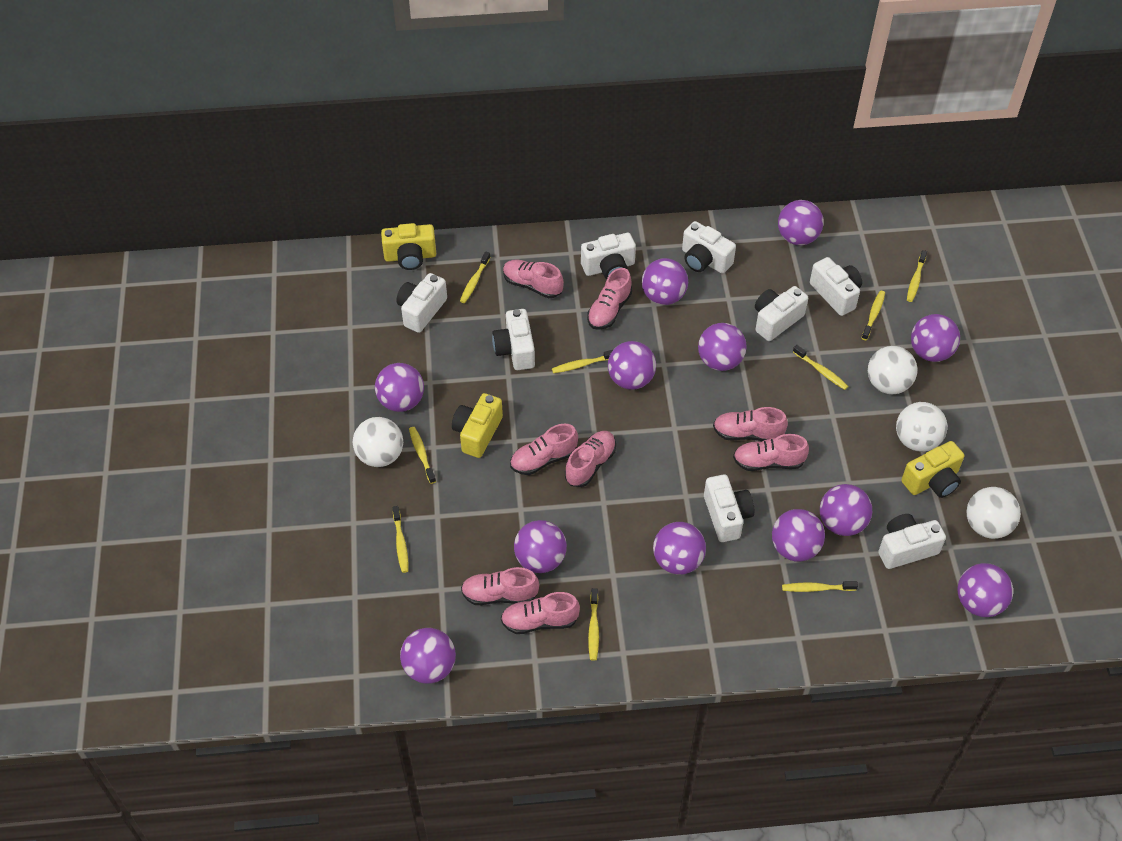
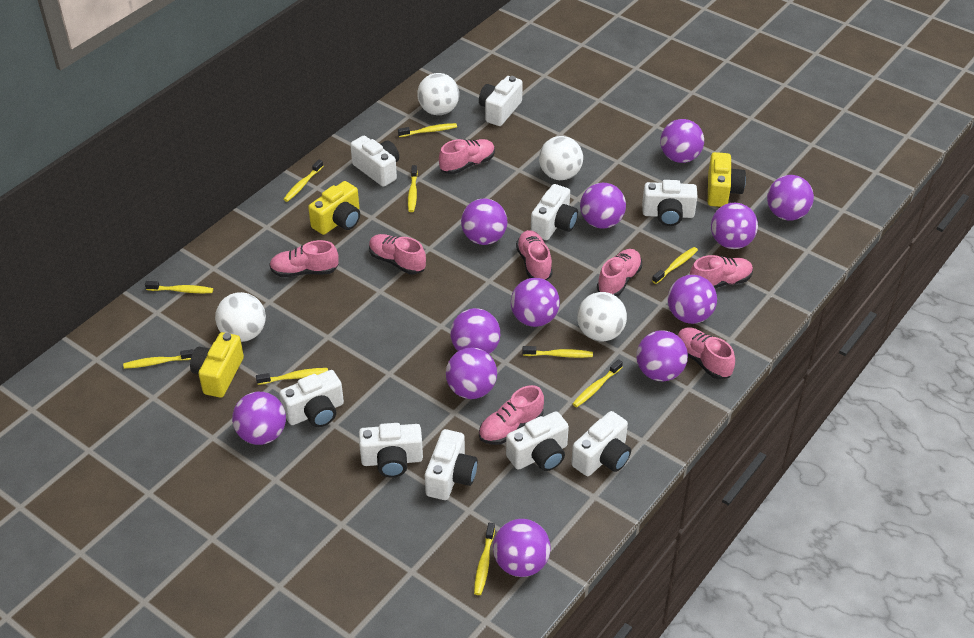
white camera: 8 -> 9
yellow toothbrush: 9 -> 10

